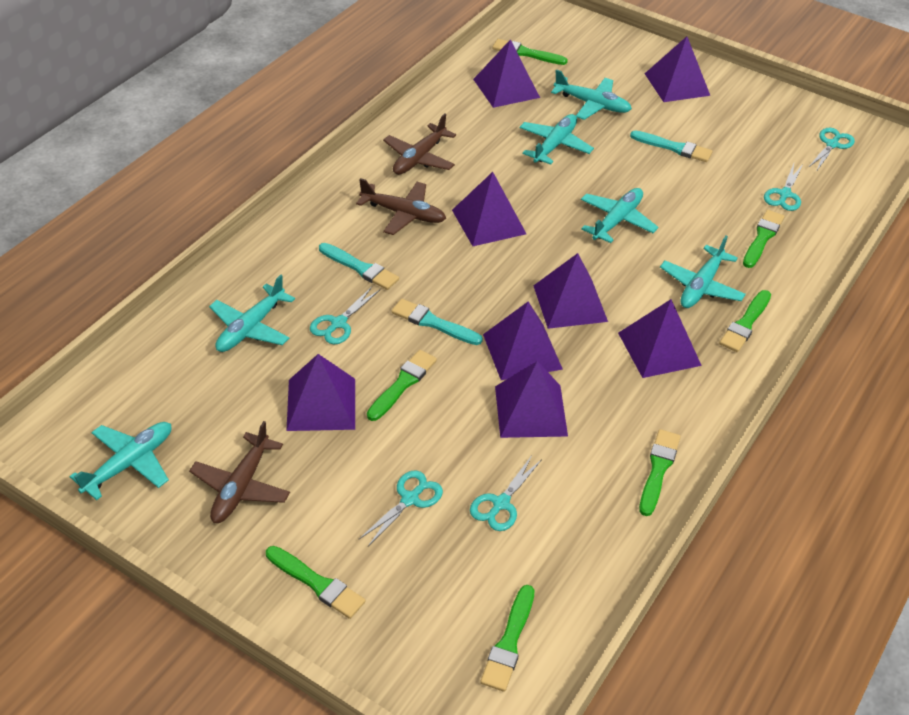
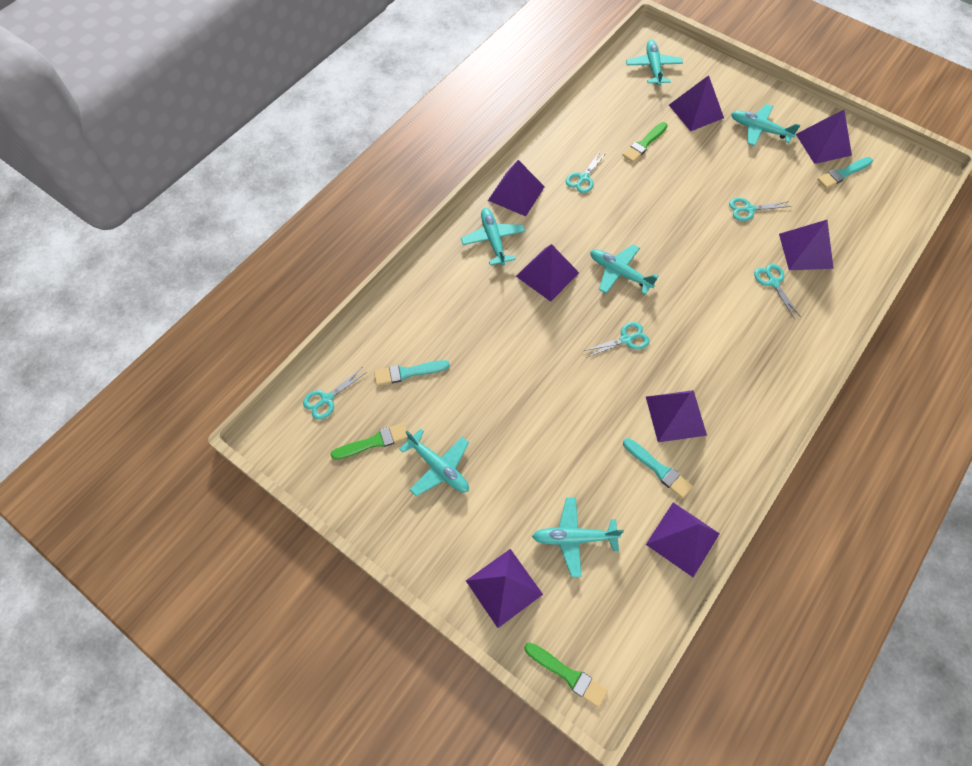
brown plane: 3 -> 0
green brush: 7 -> 3

